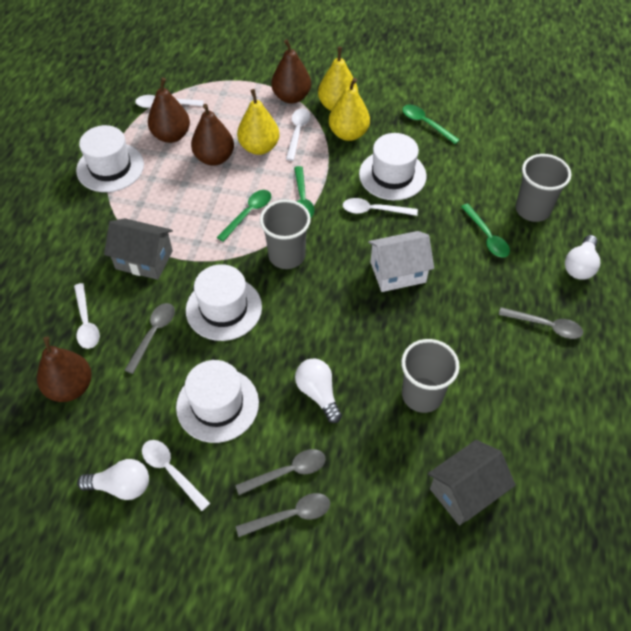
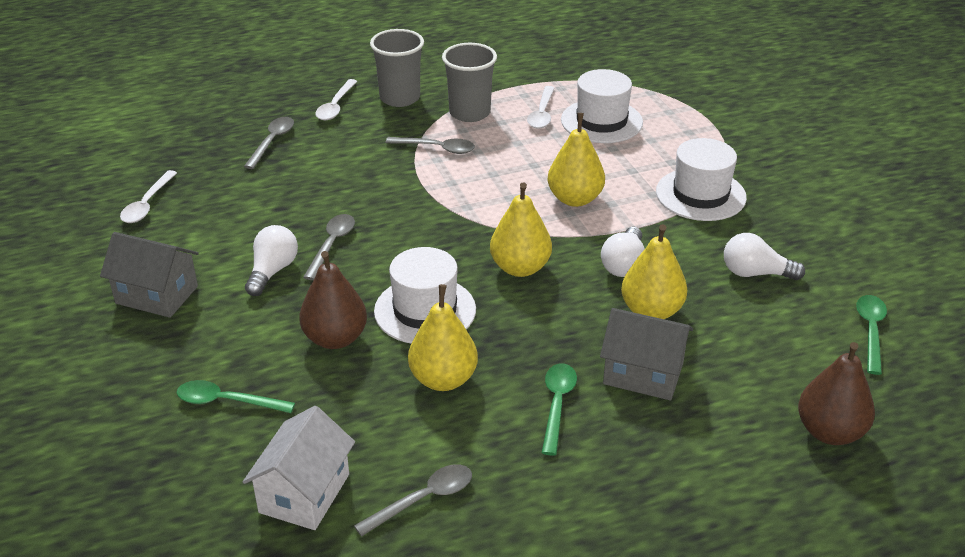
brown pear: 4 -> 2
green spoon: 4 -> 3
grey cup: 3 -> 2
white hat: 4 -> 3
white spoon: 5 -> 3
yellow pear: 3 -> 4

